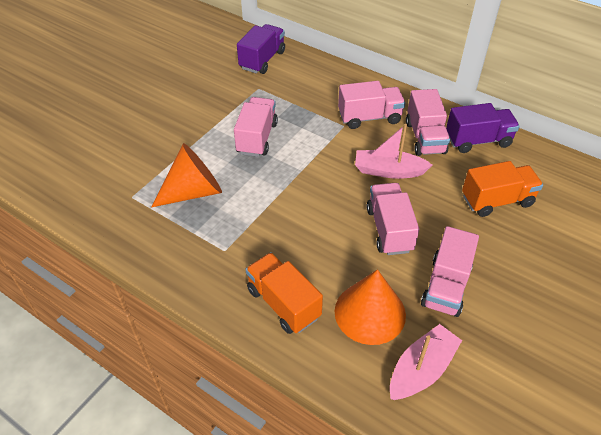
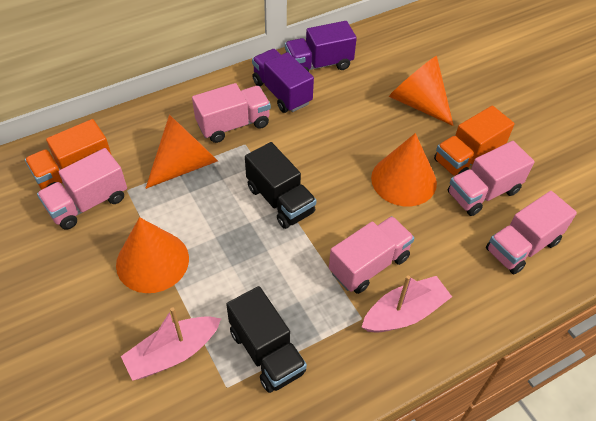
black truck: 0 -> 2
orange cone: 2 -> 4

